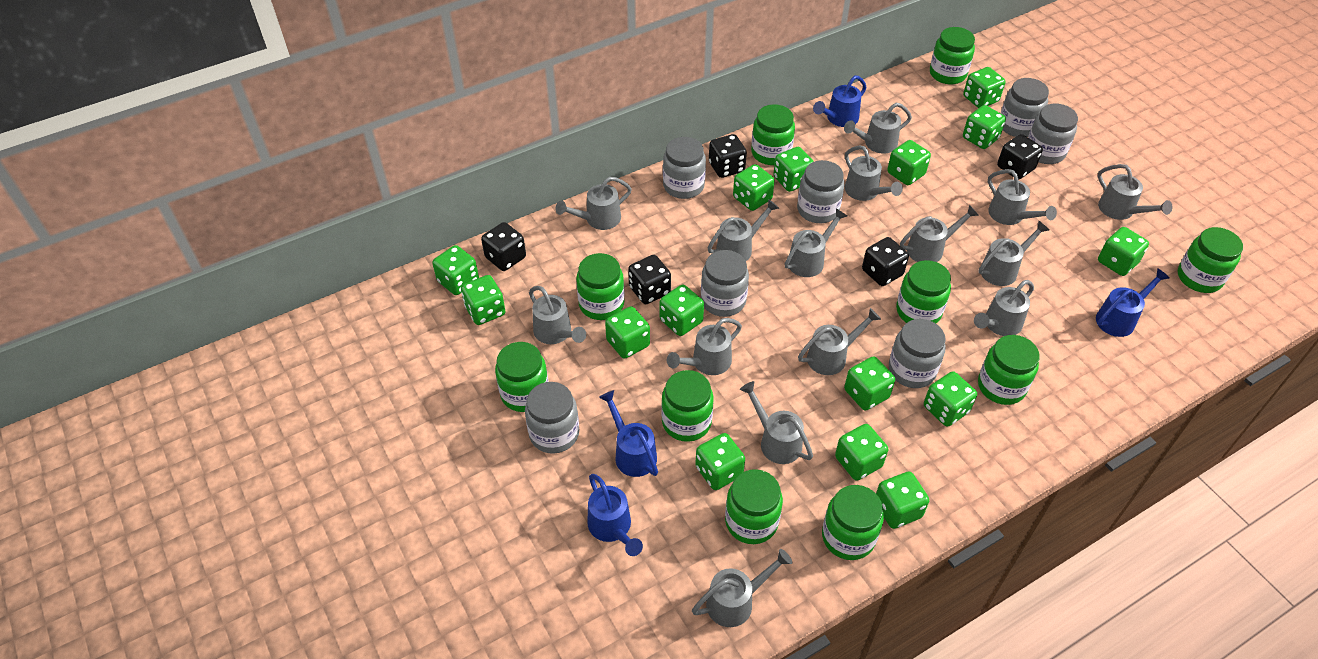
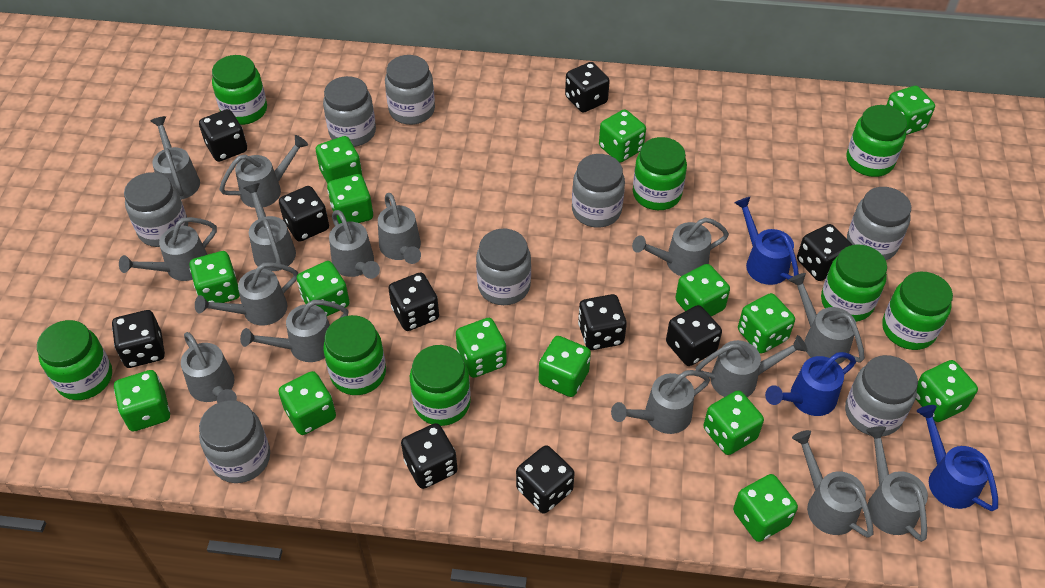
black dice: 5 -> 10
blue watering can: 4 -> 3
green jar: 10 -> 8
grey jar: 7 -> 8

